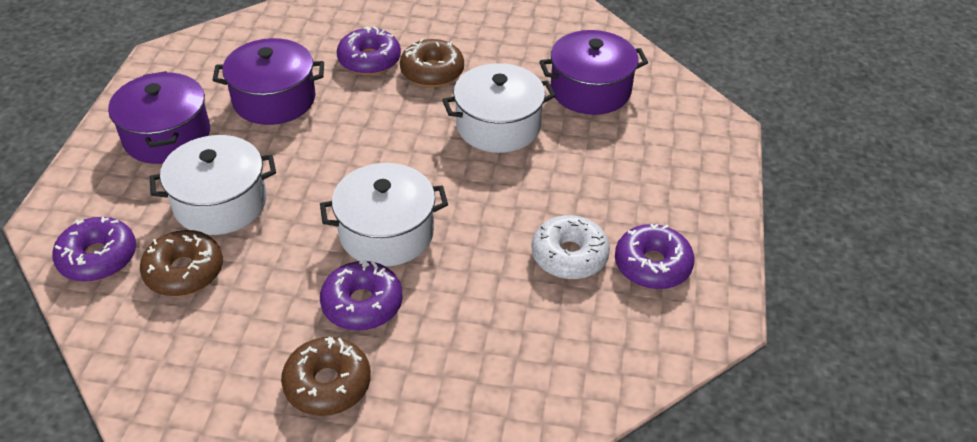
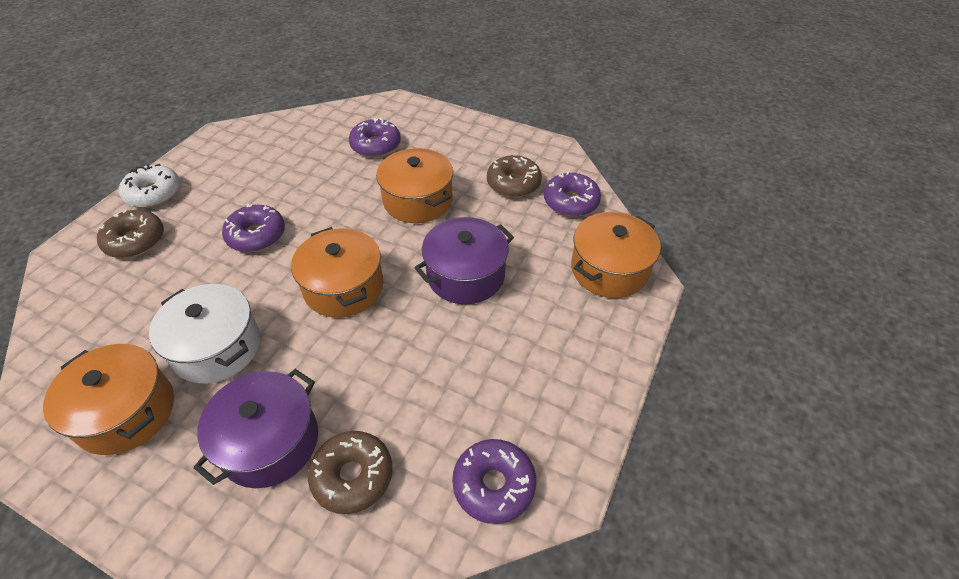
orange pot: 0 -> 4
purple pot: 3 -> 2
white pot: 3 -> 1

